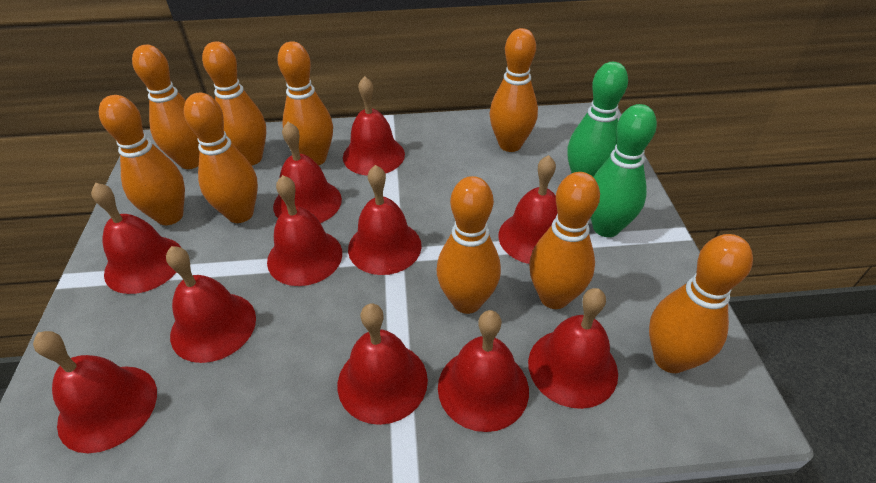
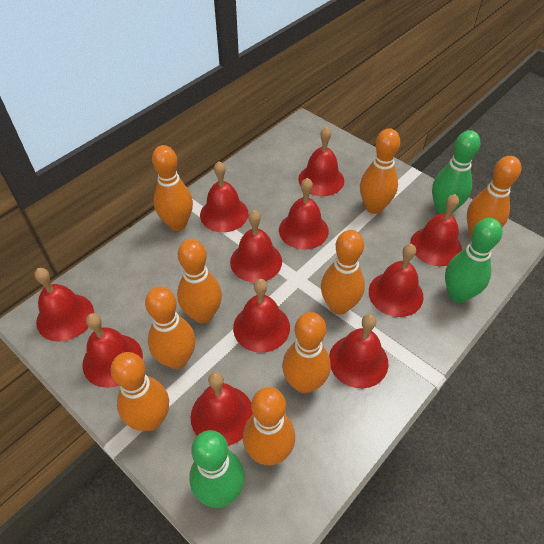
green bowling pin: 2 -> 3

